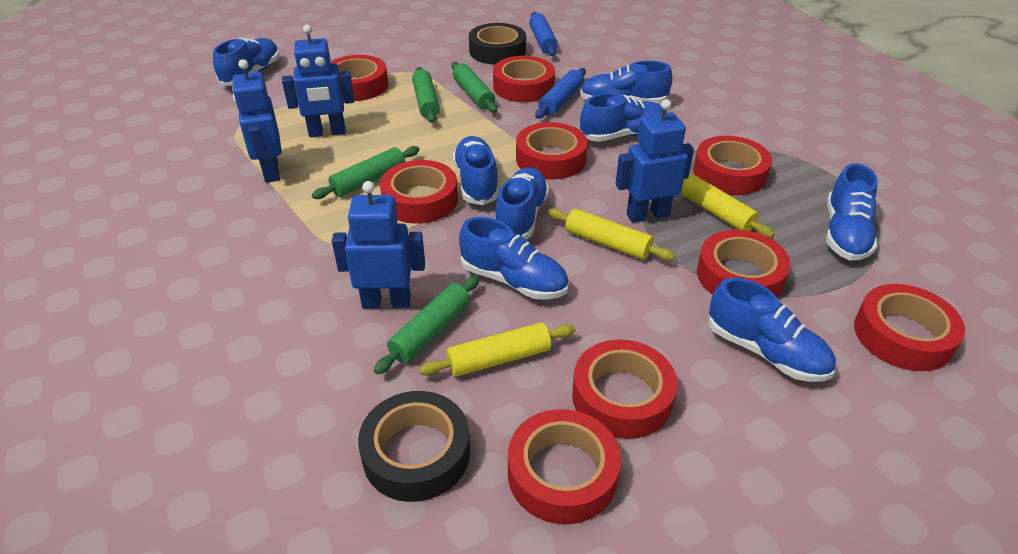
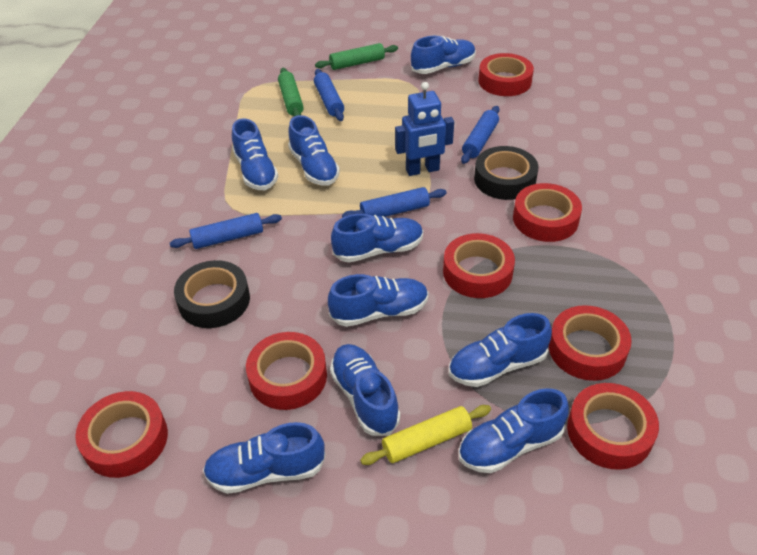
blue robot: 4 -> 1
blue rolling pin: 2 -> 4
blue shoe: 8 -> 9
green rolling pin: 4 -> 2
red tape: 9 -> 7
yellow rolling pin: 3 -> 1

